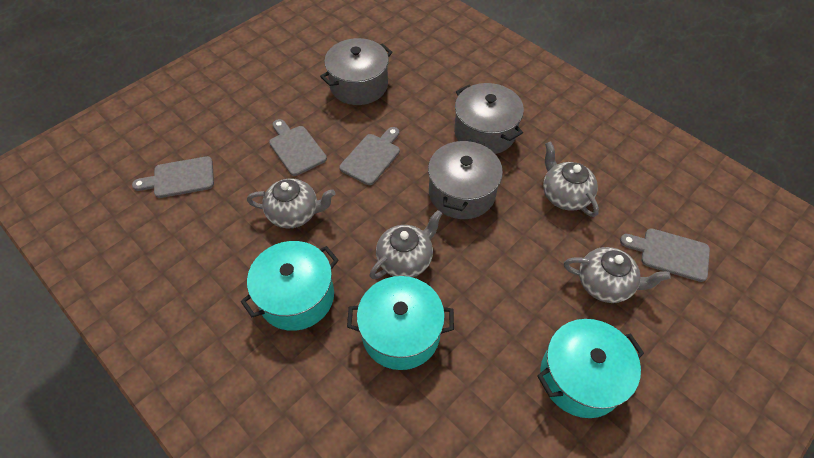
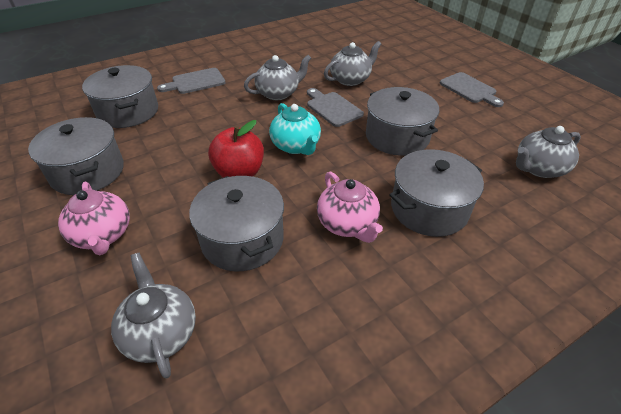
grey cutting board: 4 -> 3
grey pot: 3 -> 5
pink teapot: 0 -> 2
red apple: 0 -> 1
turquoise pot: 3 -> 0
turquoise teapot: 0 -> 1

